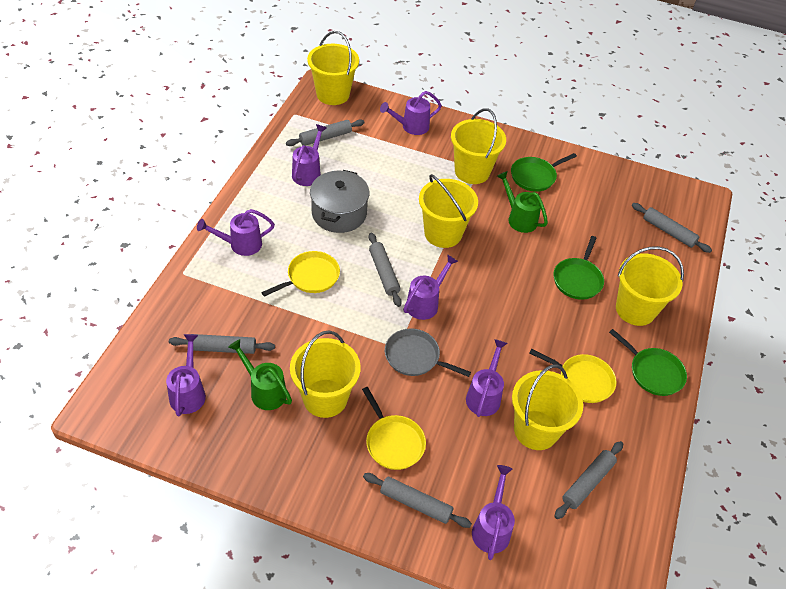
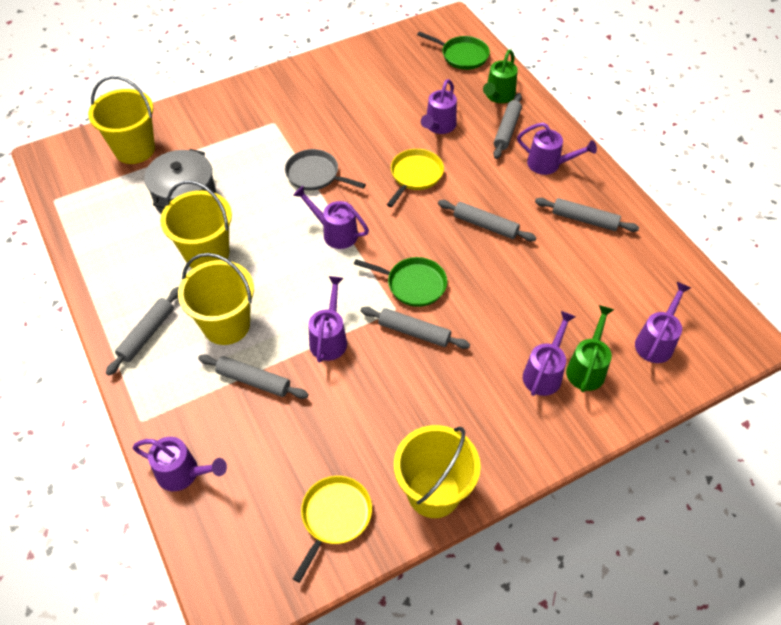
green pan: 3 -> 2
yellow bucket: 6 -> 4
yellow pan: 3 -> 2

